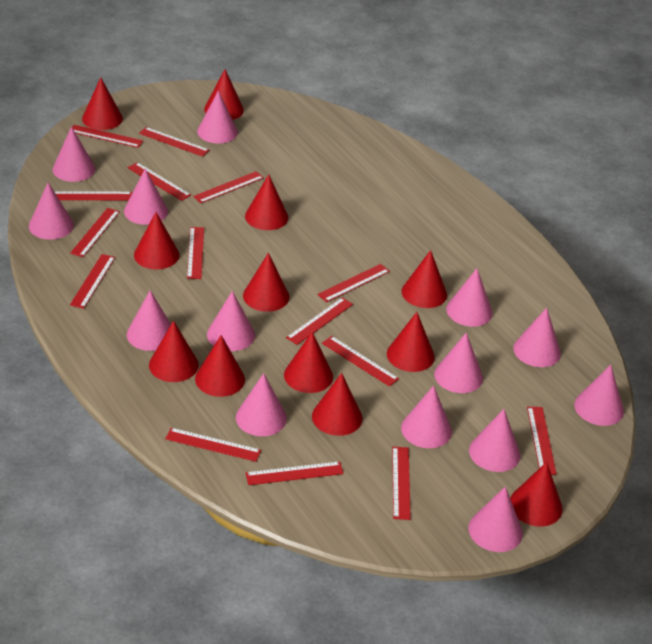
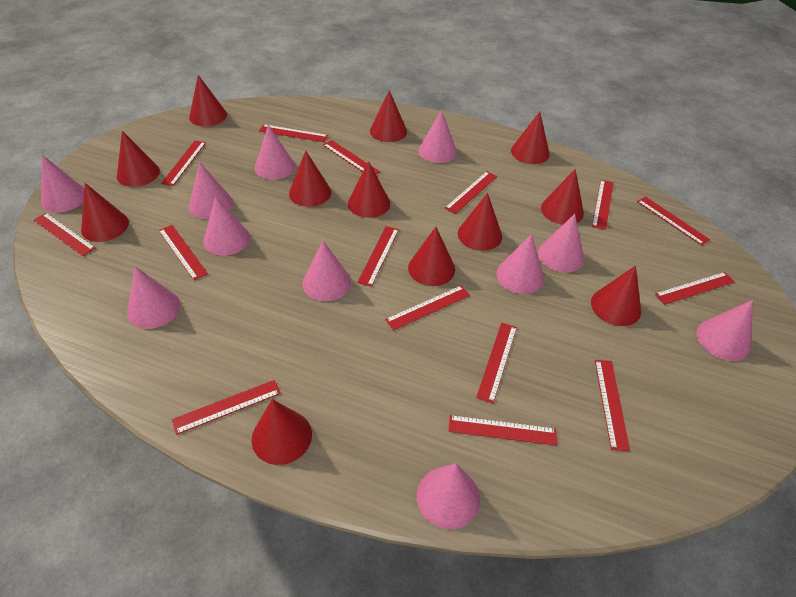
pink cone: 14 -> 11

